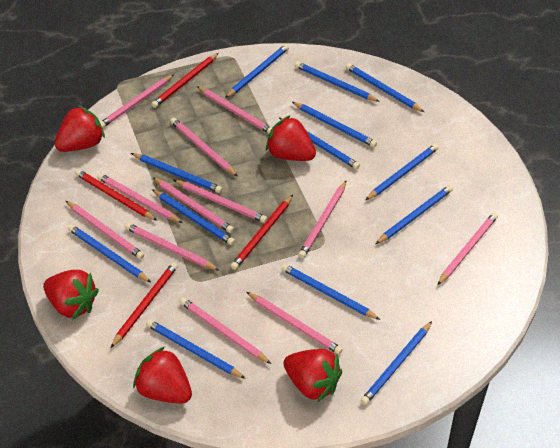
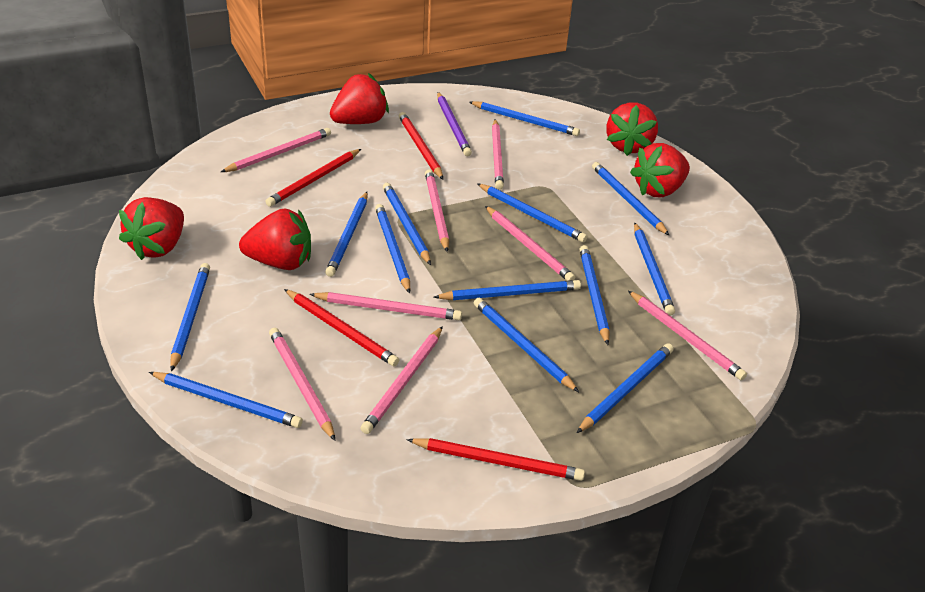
pink pencil: 12 -> 8
purple pencil: 0 -> 1

